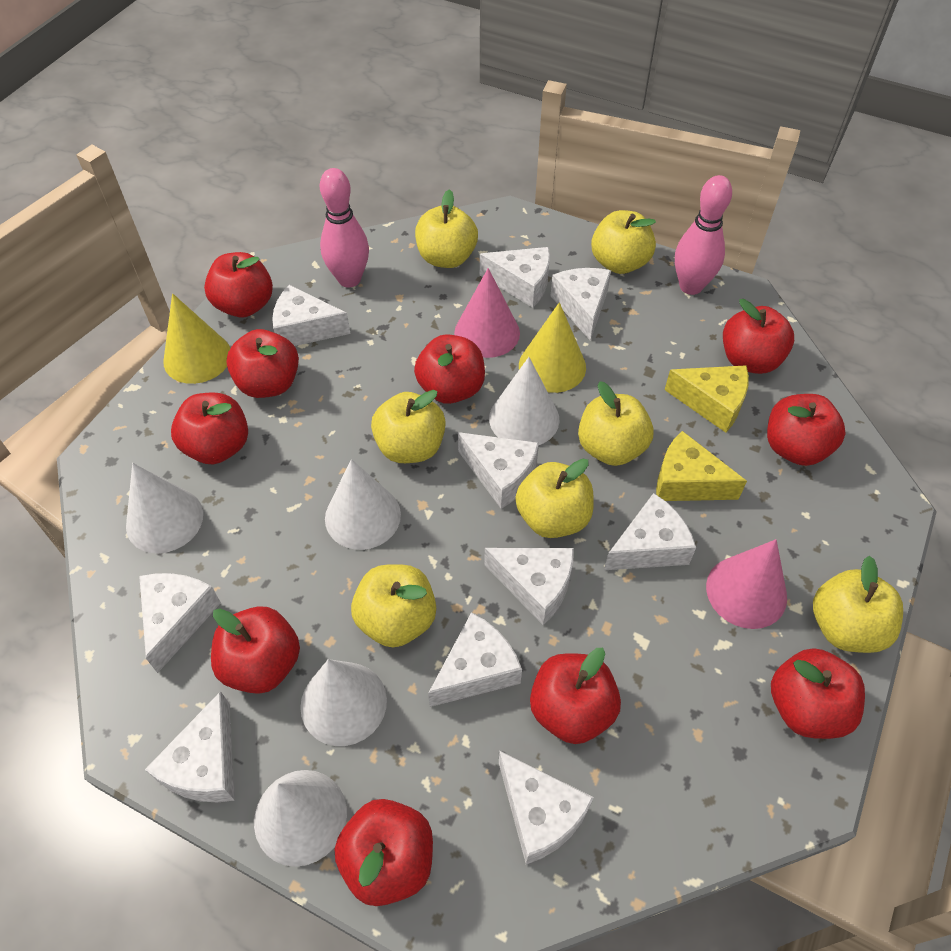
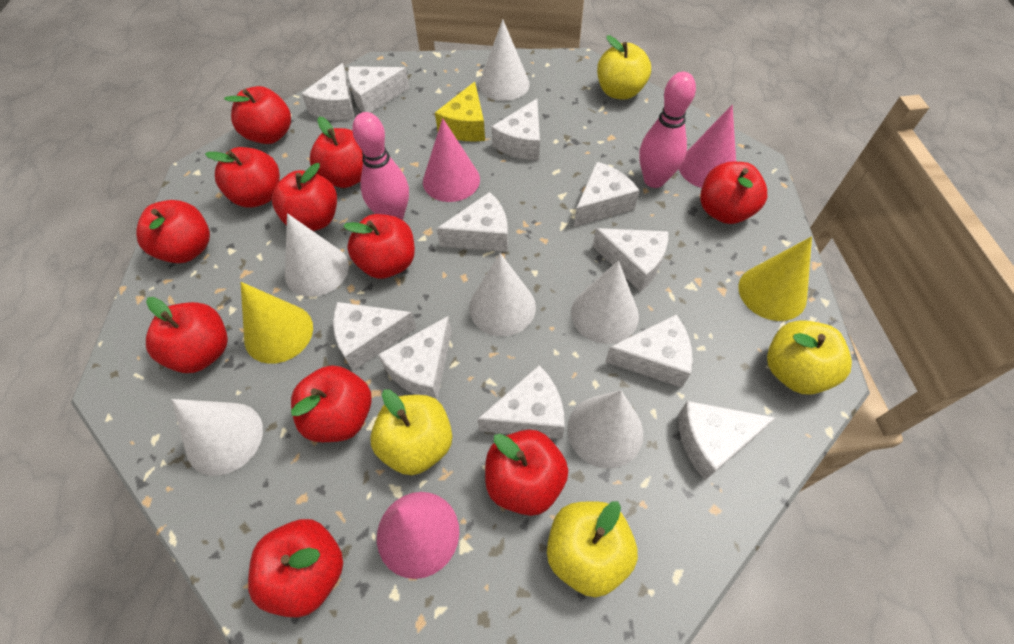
pink cone: 2 -> 3
red apple: 10 -> 11
white cheese: 10 -> 11
white cone: 5 -> 6
yellow apple: 7 -> 4
yellow cheese: 2 -> 1

